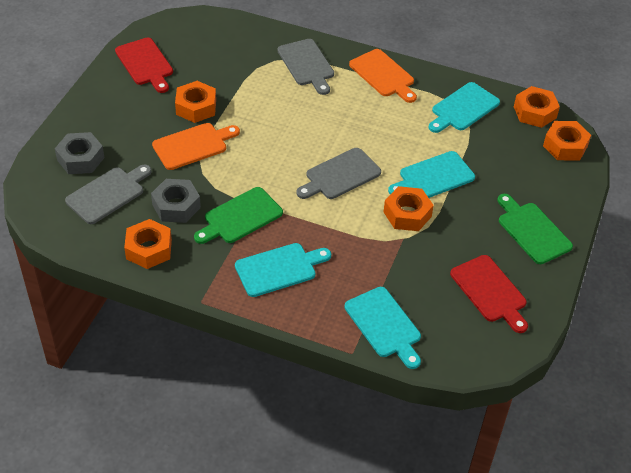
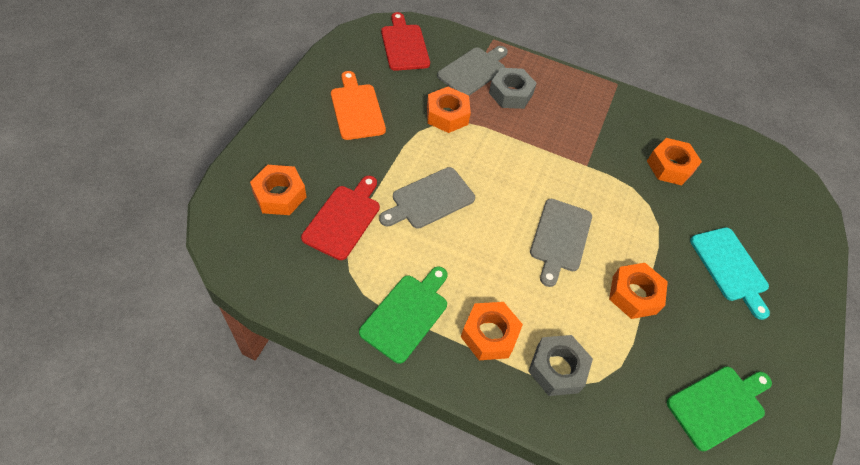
orange cutting board: 2 -> 1
turquoise cutting board: 4 -> 1

